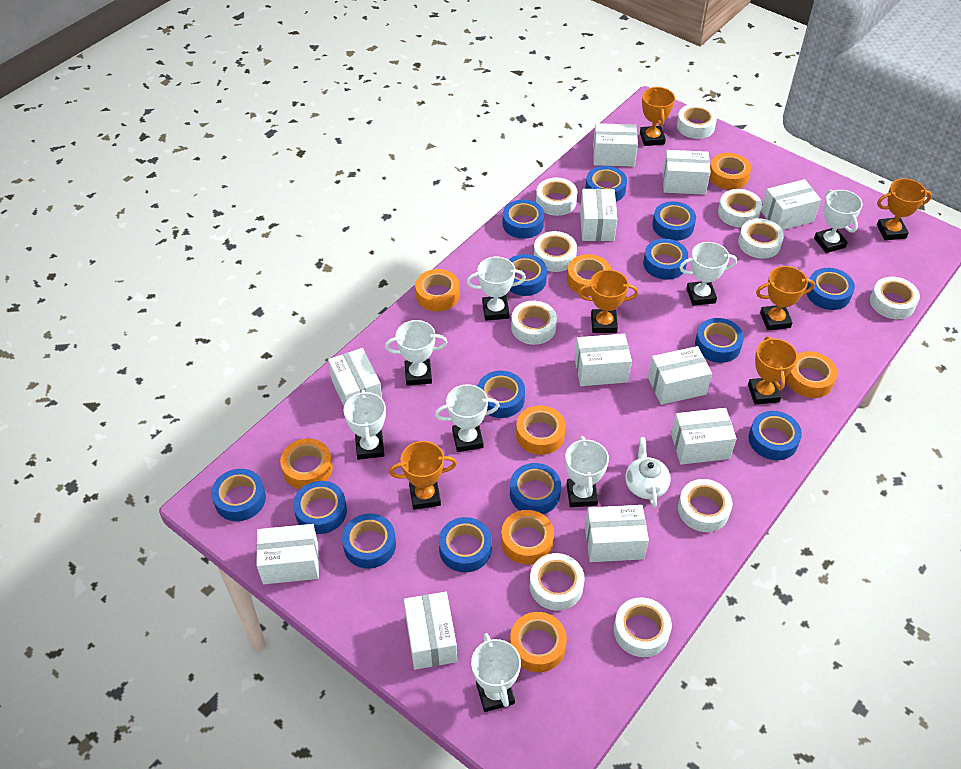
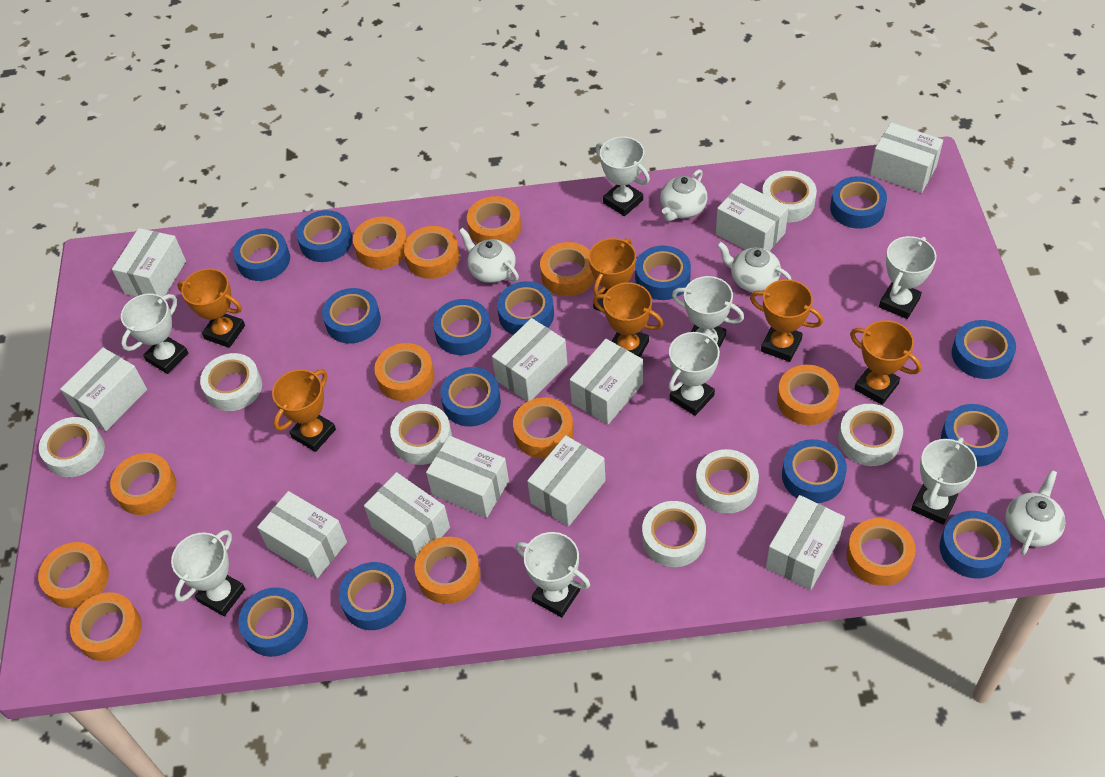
orange tape: 8 -> 12
white tape: 10 -> 7
white teapot: 1 -> 4

